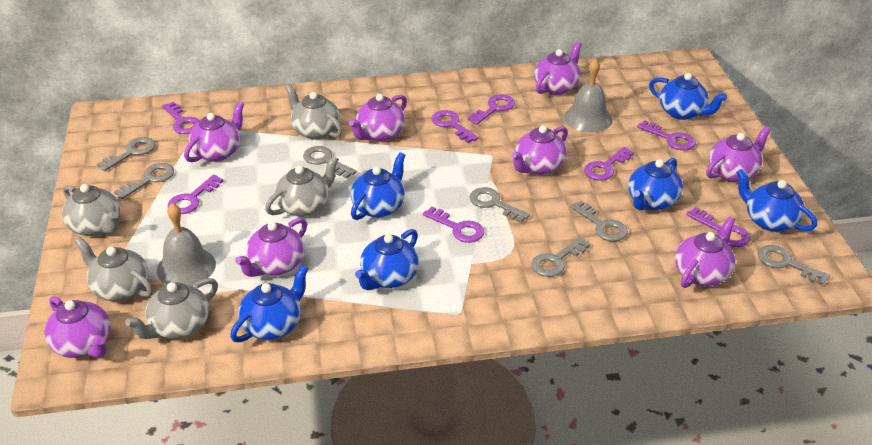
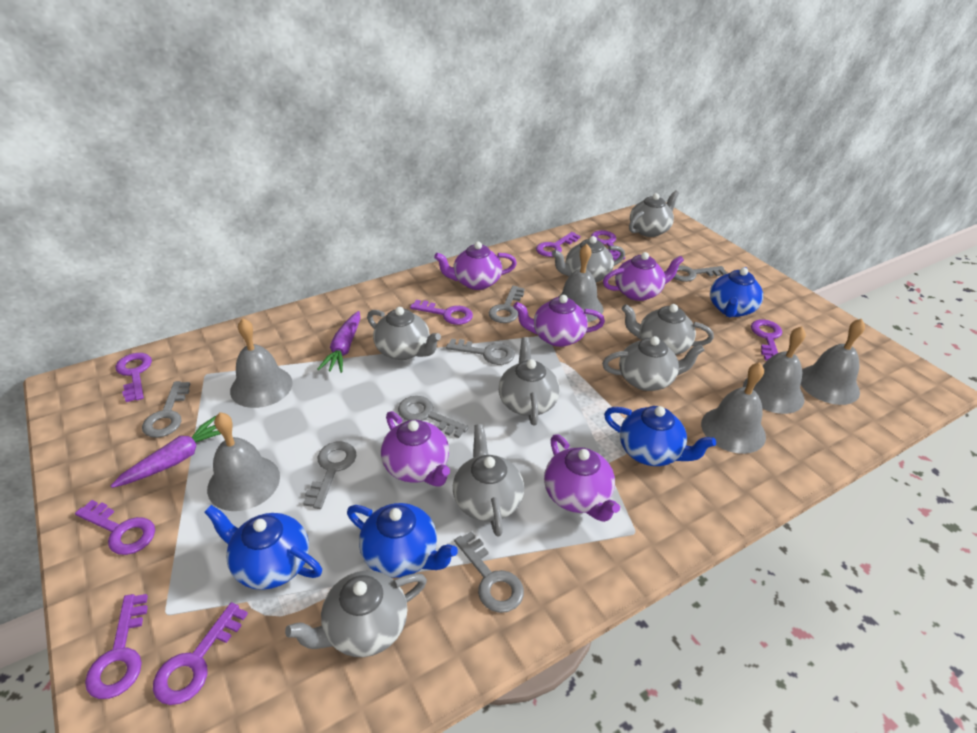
blue teapot: 6 -> 4
grey bell: 2 -> 6
grey teapot: 5 -> 8
purple carrot: 0 -> 2
purple teapot: 8 -> 5

